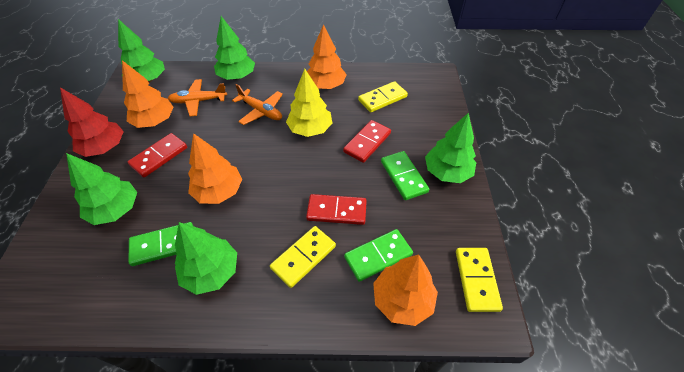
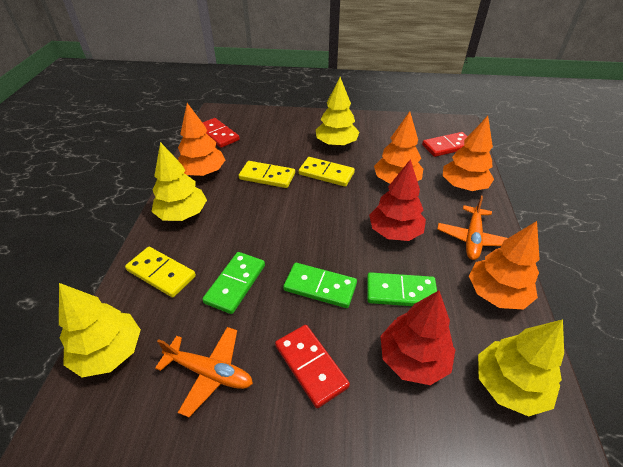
green tree: 5 -> 0
red tree: 1 -> 2
yellow tree: 1 -> 4

